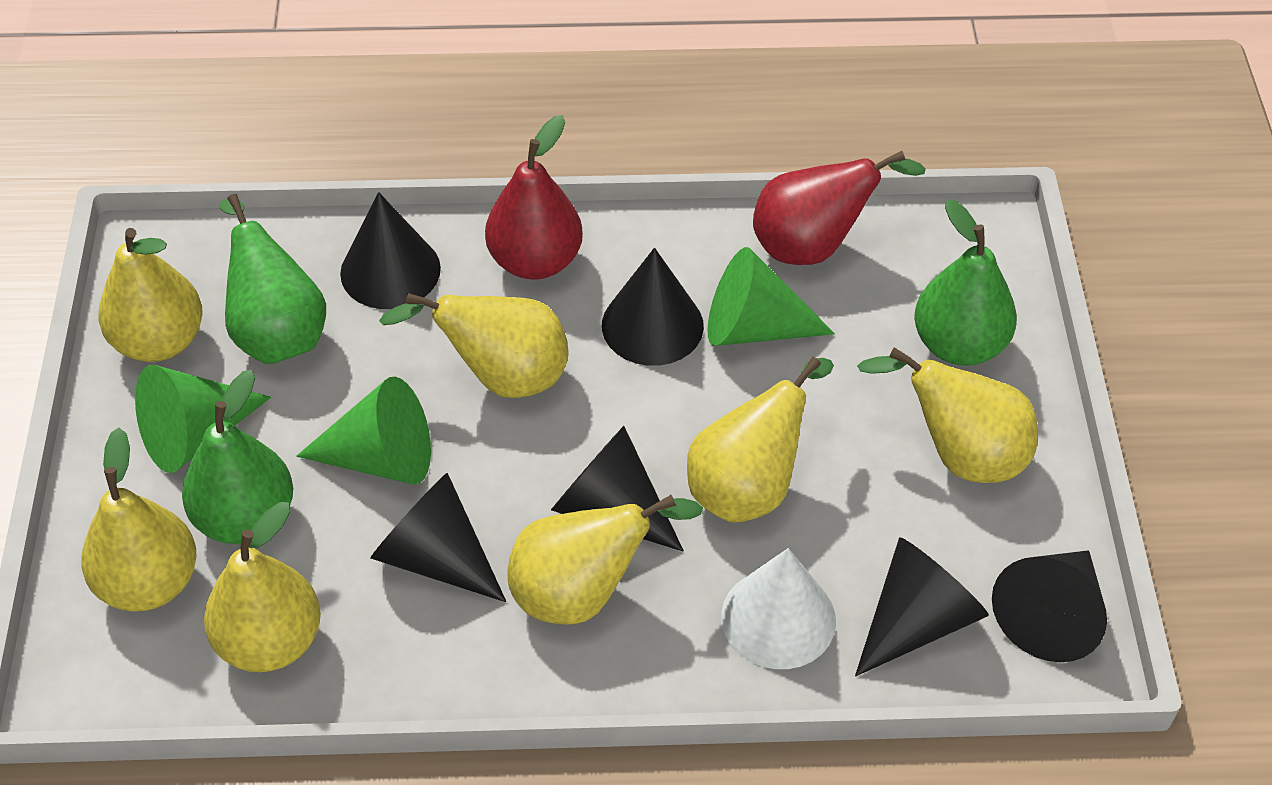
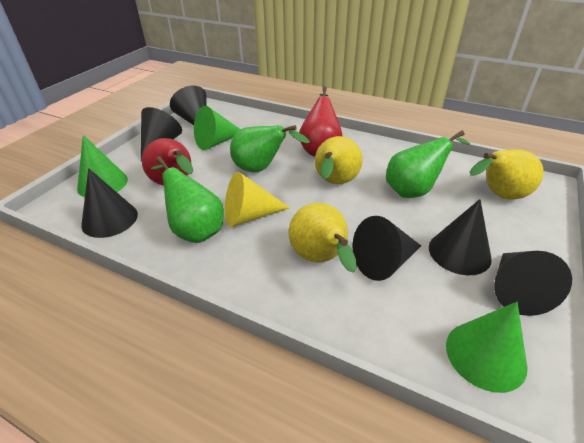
white cone: 1 -> 0
yellow cone: 0 -> 1
yellow pear: 7 -> 3

